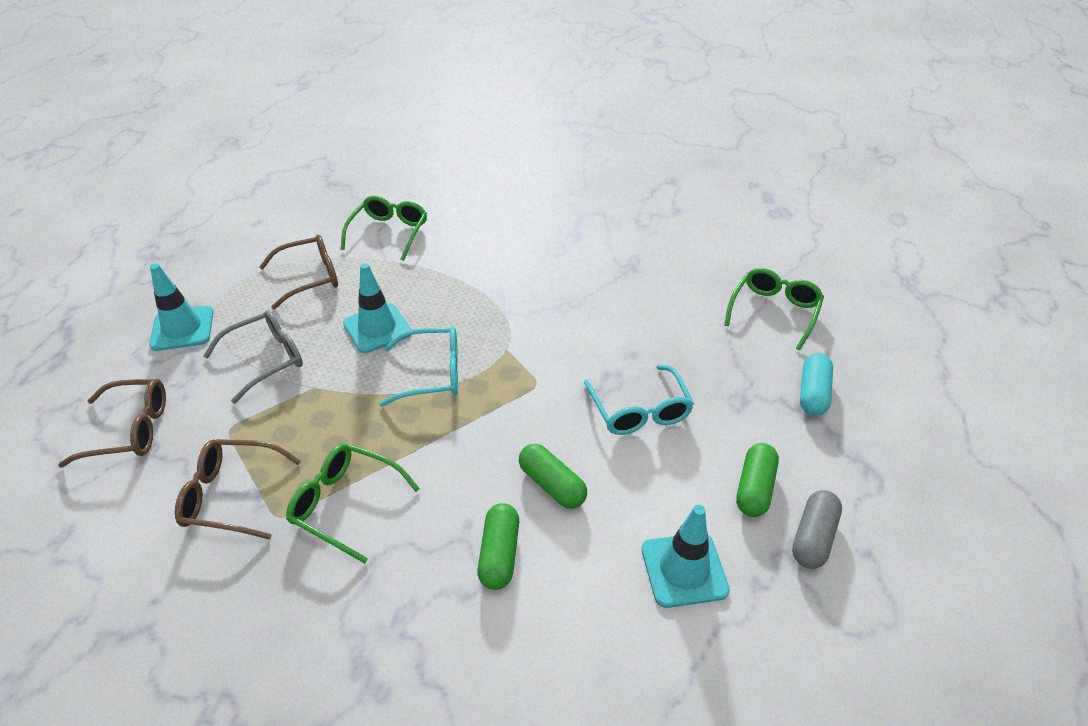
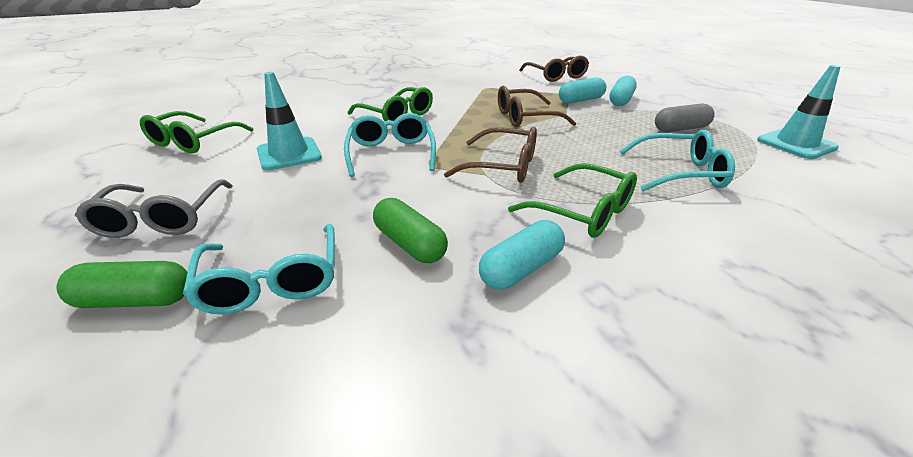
green capsule: 3 -> 2
turquoise capsule: 1 -> 3
turquoise glasses: 2 -> 3
turquoise traffic cone: 3 -> 2

